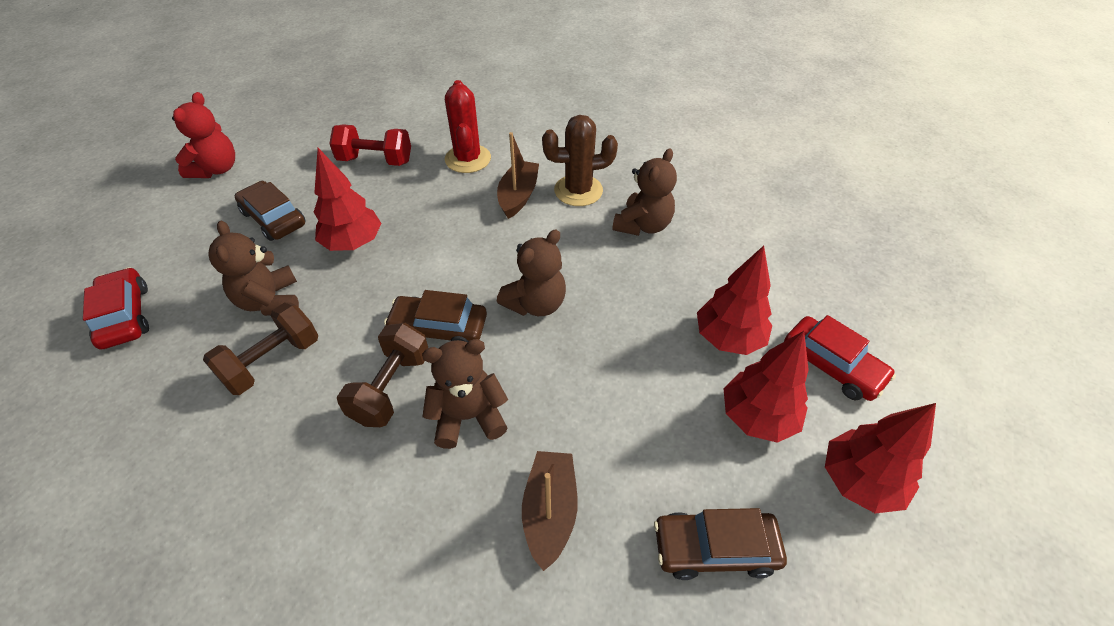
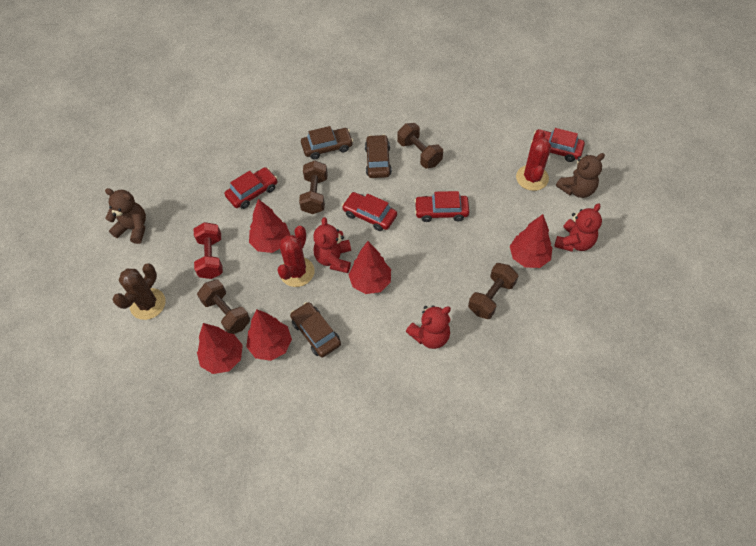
brown boat: 2 -> 0
brown dumbbell: 2 -> 4
brown teddy bear: 4 -> 2
red cactus: 1 -> 2
red car: 2 -> 4
red teddy bear: 1 -> 3
red tree: 4 -> 5

